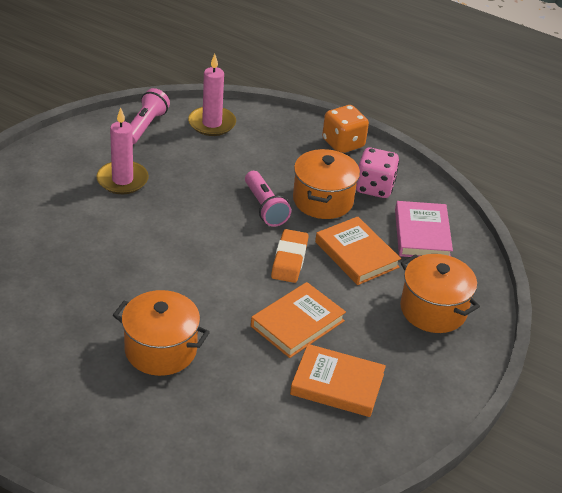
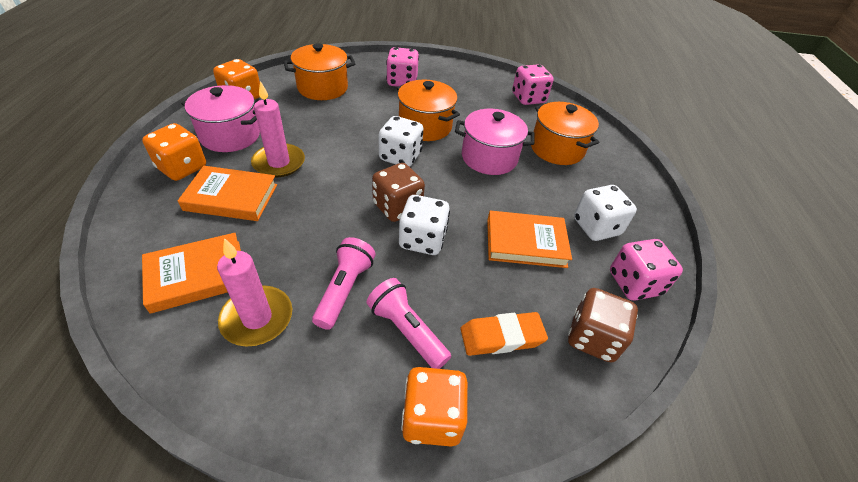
brown dice: 0 -> 2
orange dice: 1 -> 3
pink book: 1 -> 0
pink dice: 1 -> 3
pink pot: 0 -> 2
white dice: 0 -> 3

